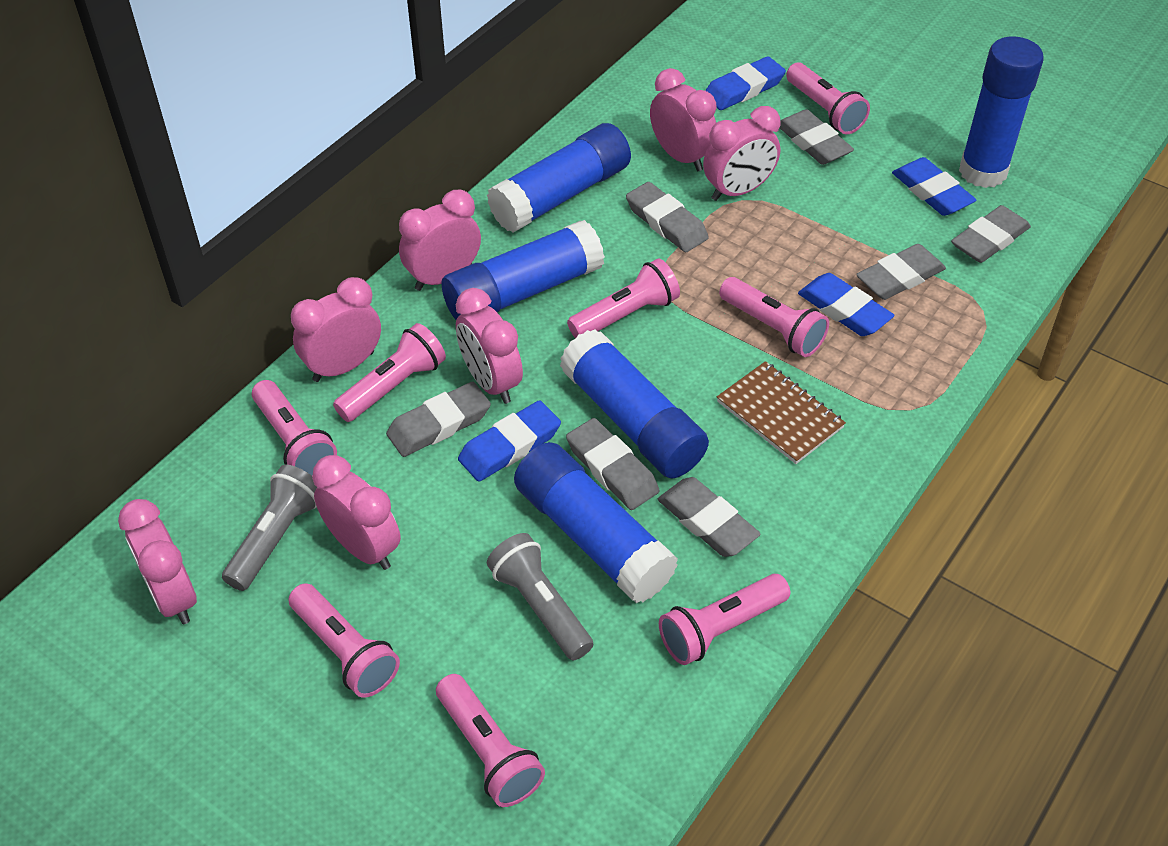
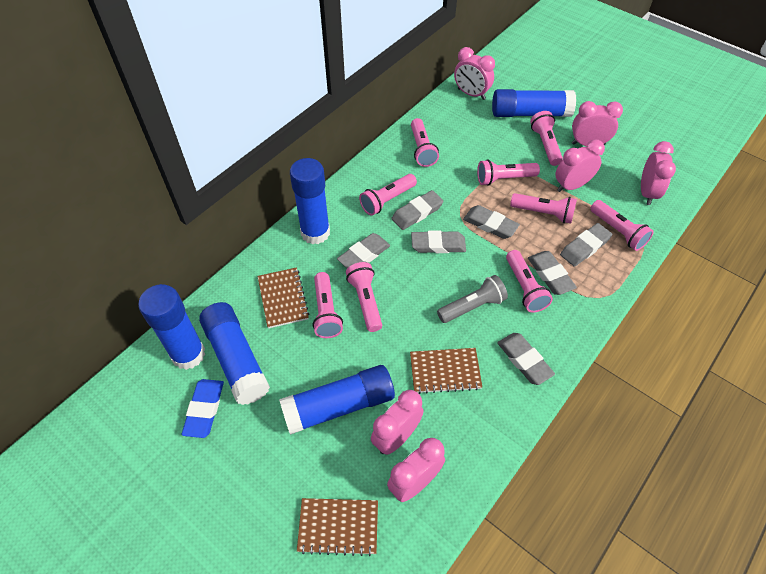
blue eraser: 4 -> 1
brown notebook: 1 -> 3
grey flashlight: 2 -> 1
pink clock: 7 -> 6
pink flashlight: 8 -> 9

